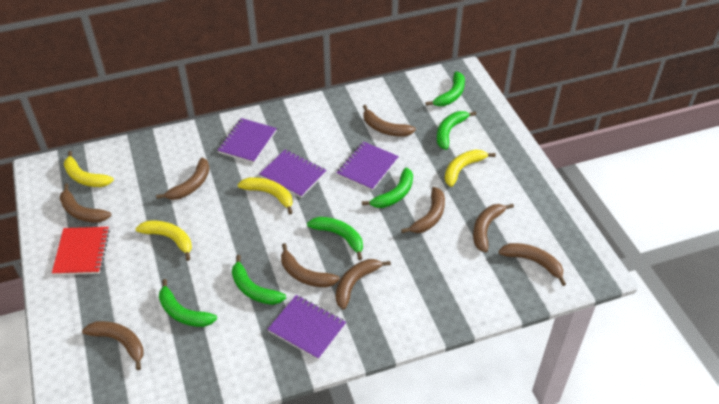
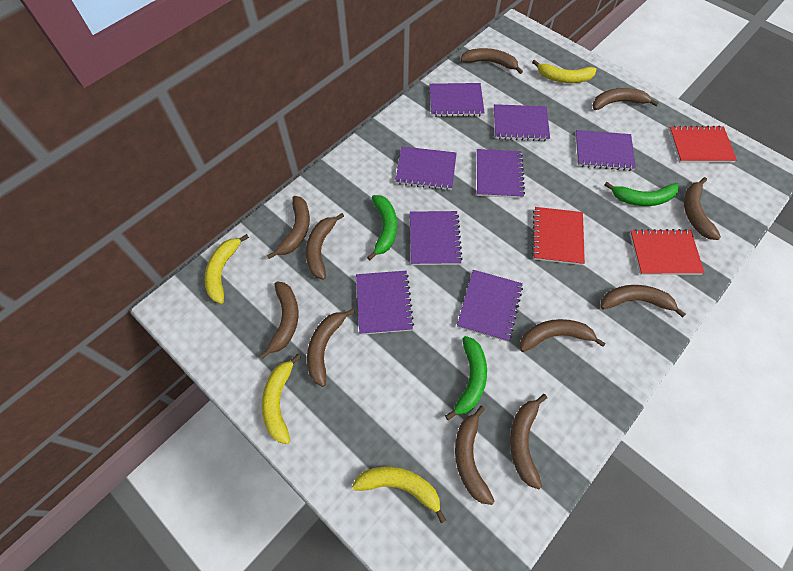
brown banana: 9 -> 11
green banana: 6 -> 3
purple notebook: 4 -> 8
red notebook: 1 -> 3

